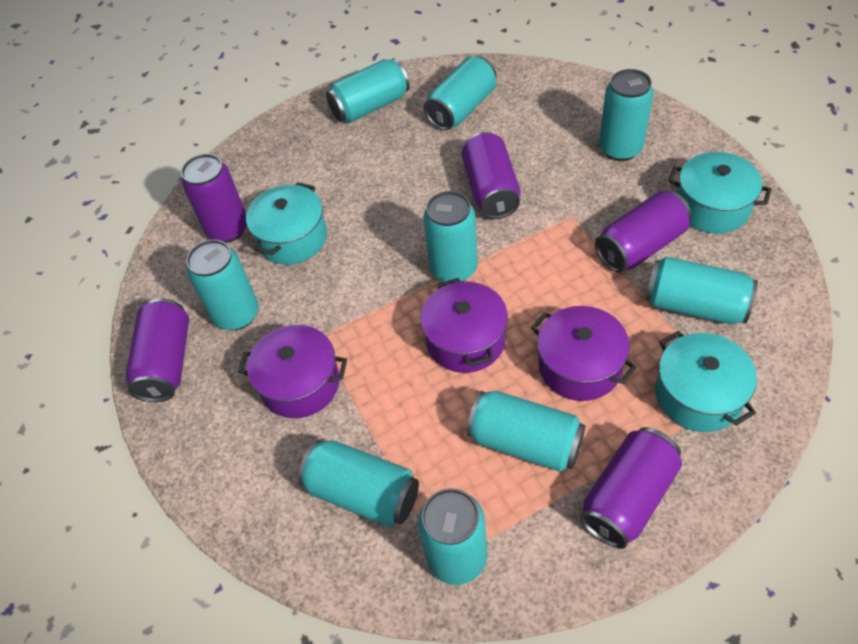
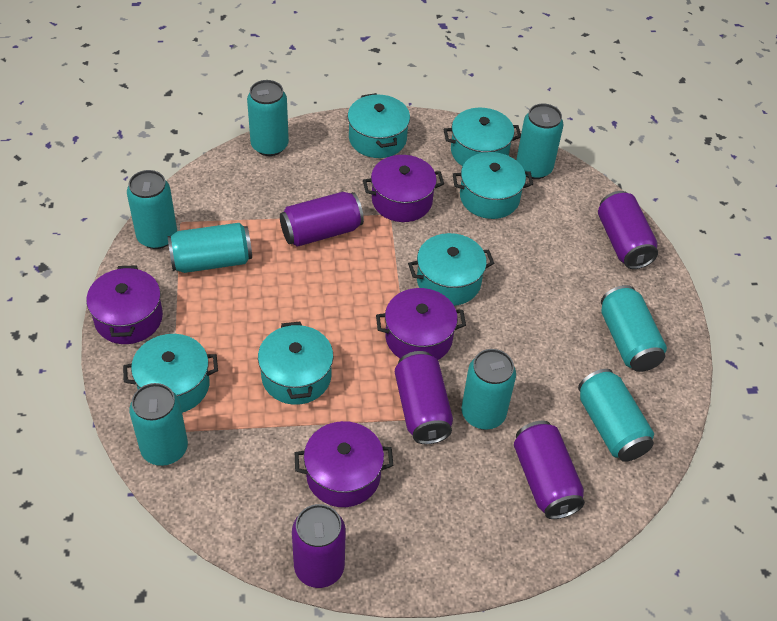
purple pot: 3 -> 4
turquoise can: 9 -> 8
turquoise pot: 3 -> 6

